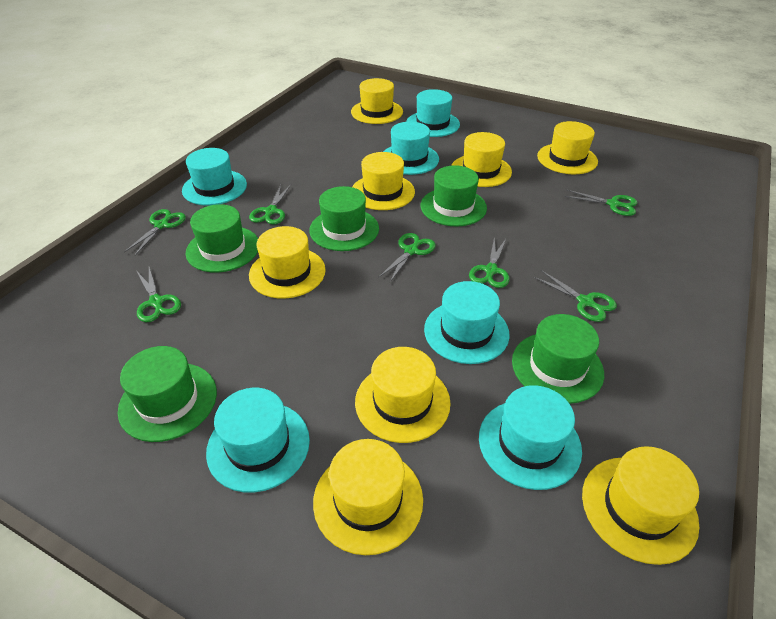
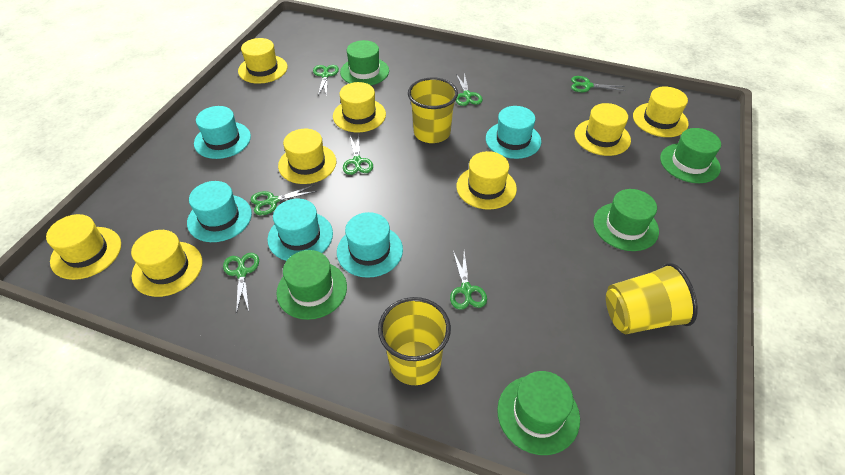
turquoise hat: 6 -> 5
yellow cup: 0 -> 3

